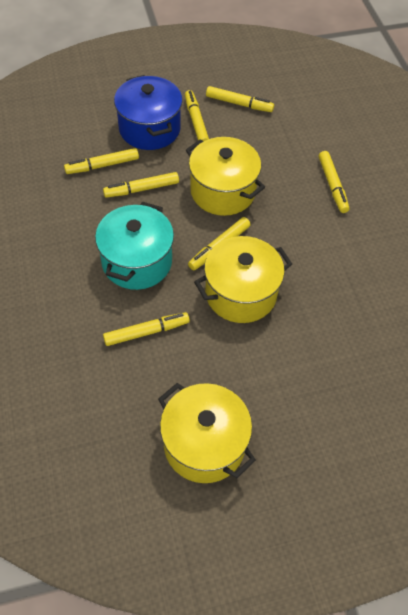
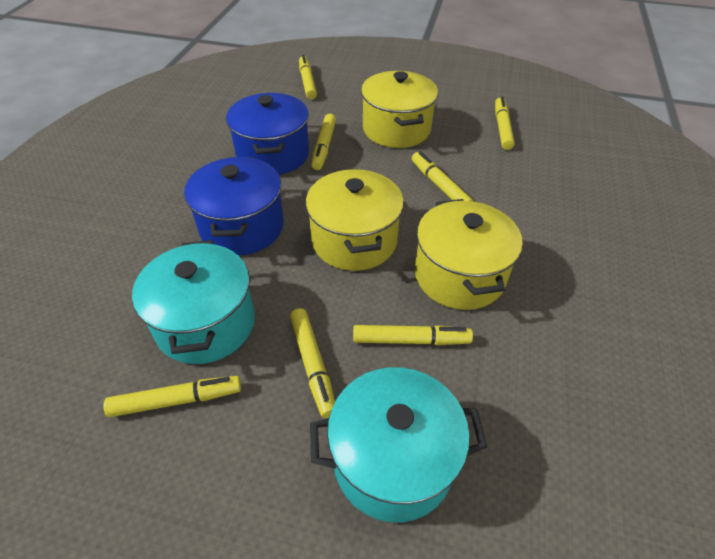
blue pot: 1 -> 2
turquoise pot: 1 -> 2

